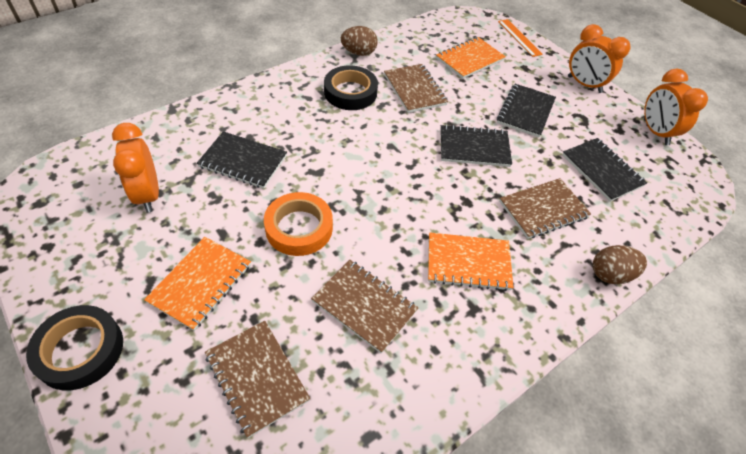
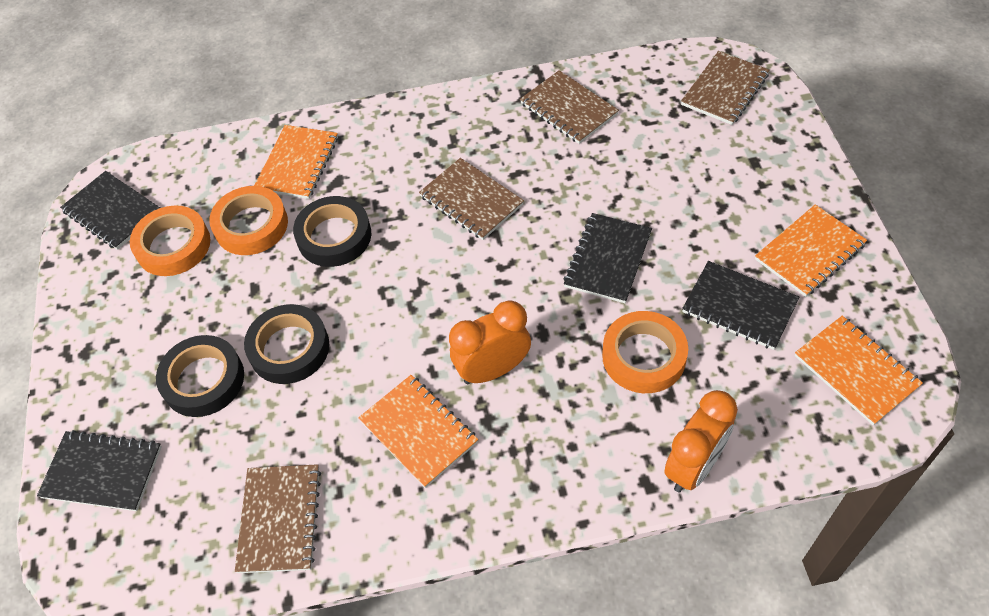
black tape: 2 -> 3
brown egg: 2 -> 0
orange clock: 3 -> 2
orange notebook: 3 -> 4
orange ruler: 1 -> 0
orange tape: 1 -> 3

